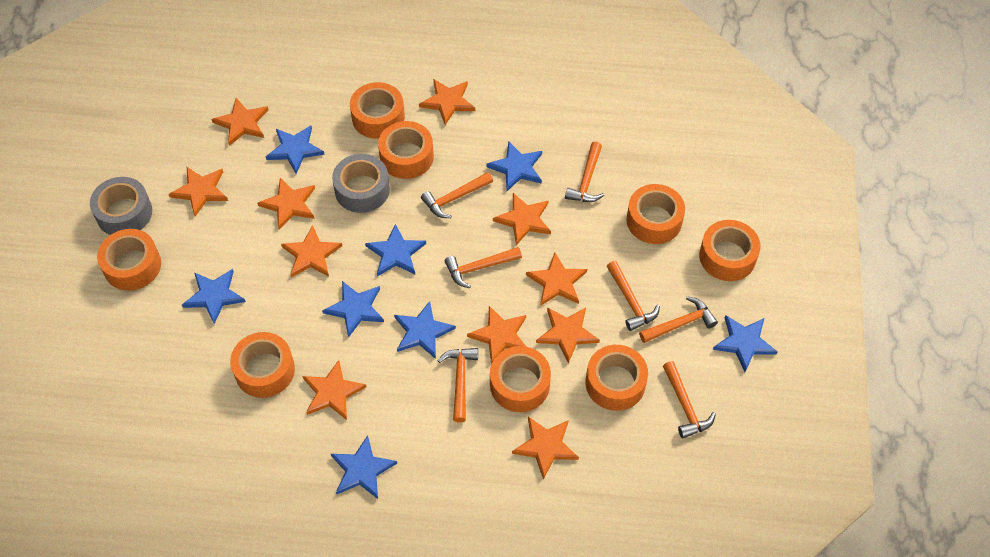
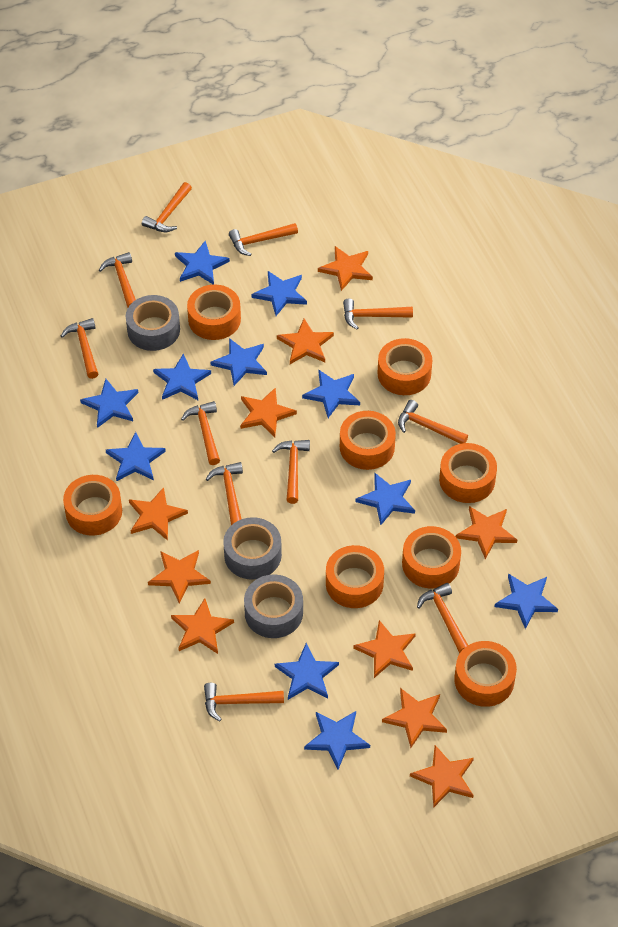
blue star: 8 -> 11
grey tape: 2 -> 3
orange hammer: 7 -> 11
orange star: 11 -> 10

